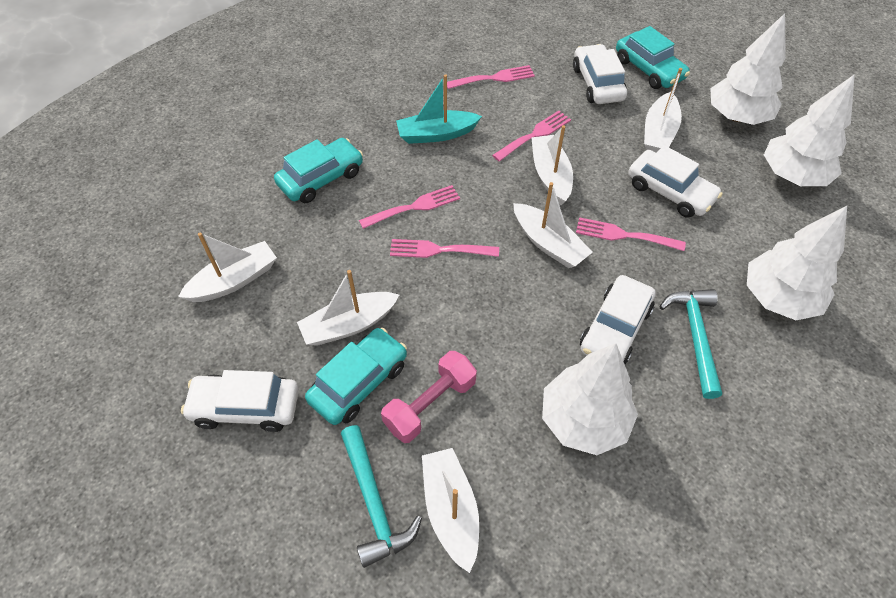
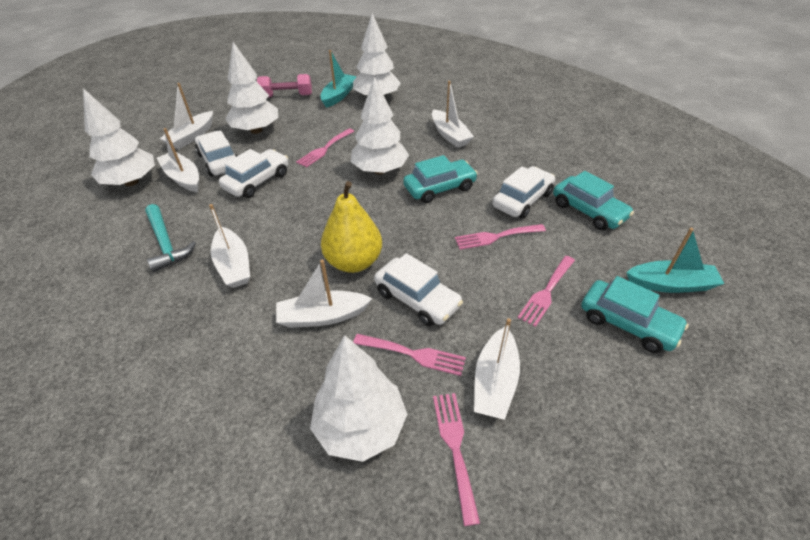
turquoise boat: 1 -> 2
turquoise hammer: 2 -> 1
white tree: 4 -> 5
yellow pear: 0 -> 1

